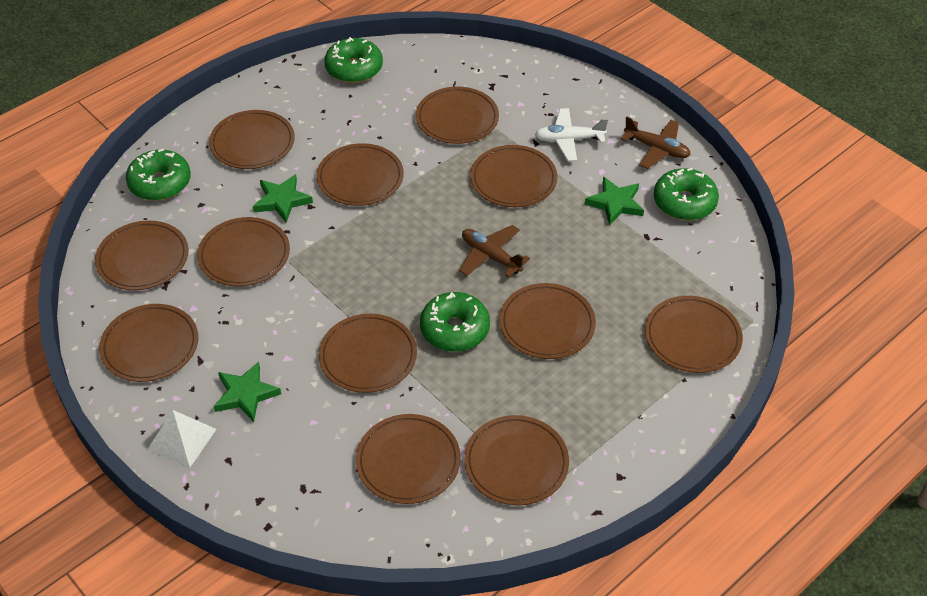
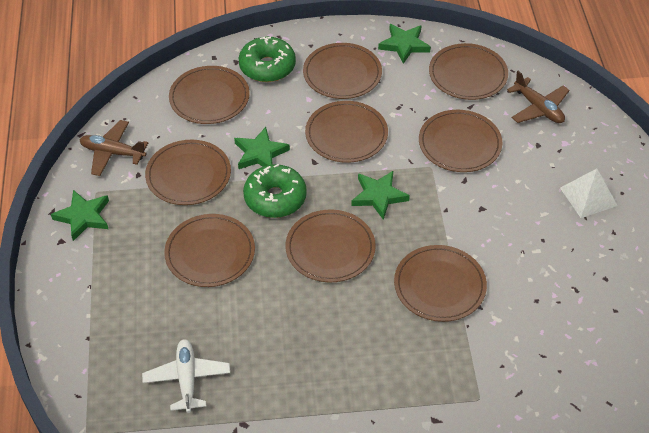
brown plate: 12 -> 9
green donut: 4 -> 2
green star: 3 -> 4

